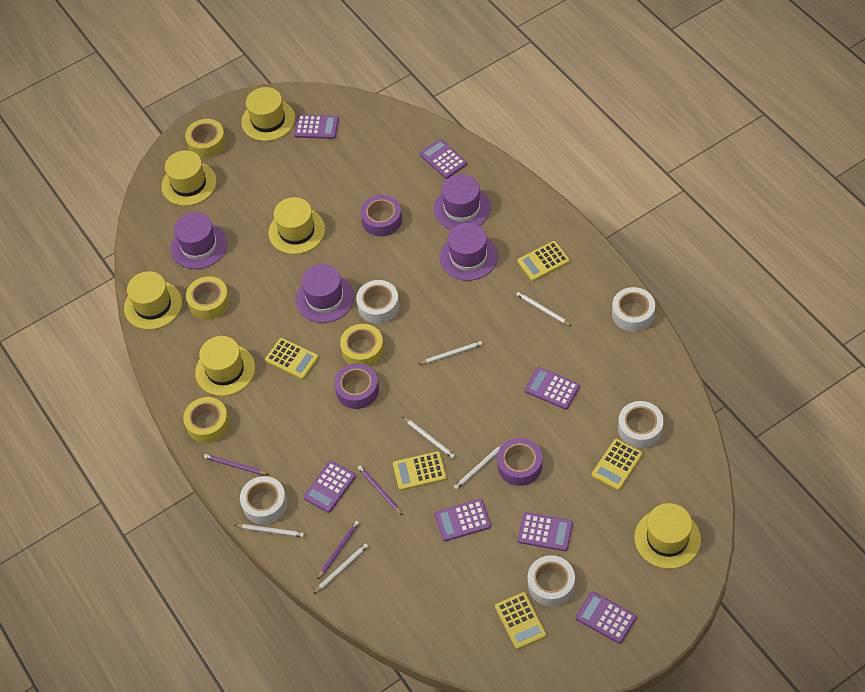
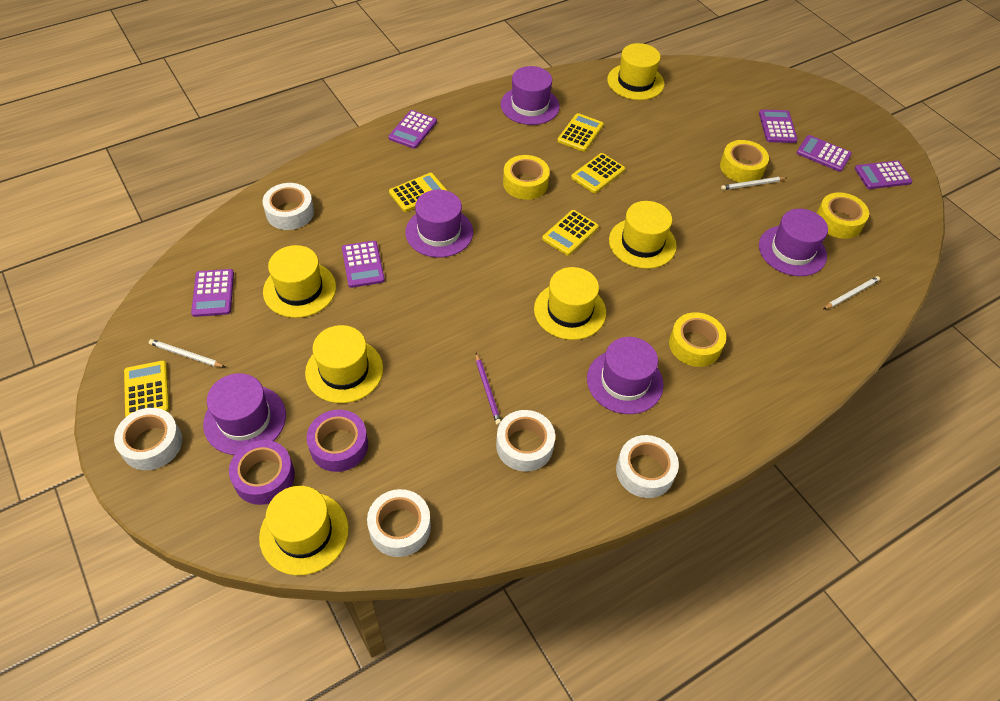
purple calculator: 7 -> 6
purple hat: 4 -> 5
purple pencil: 3 -> 1
purple tape: 3 -> 2
white pencil: 6 -> 3

